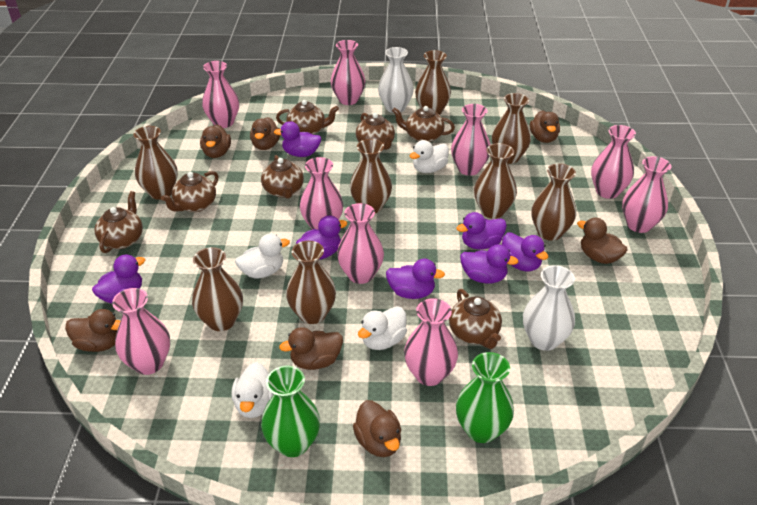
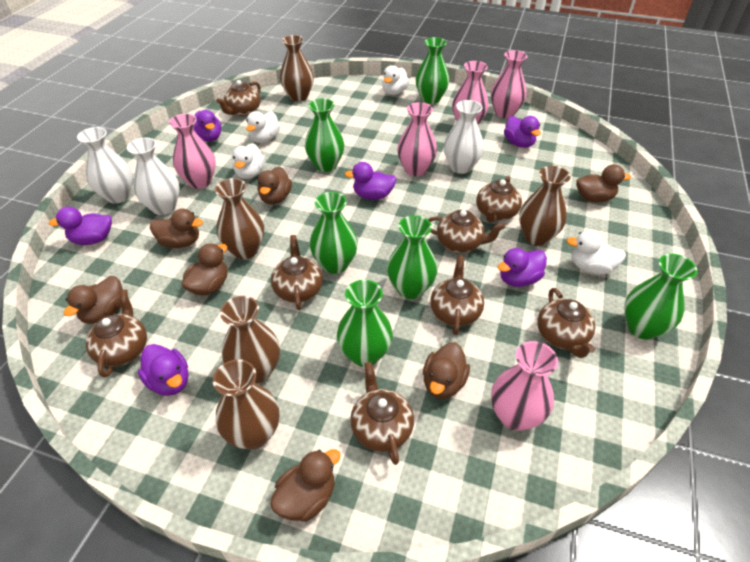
brown teapot: 7 -> 8
brown vase: 8 -> 5
green vase: 2 -> 6
pink vase: 9 -> 5
purple duck: 7 -> 6
white vase: 2 -> 3

